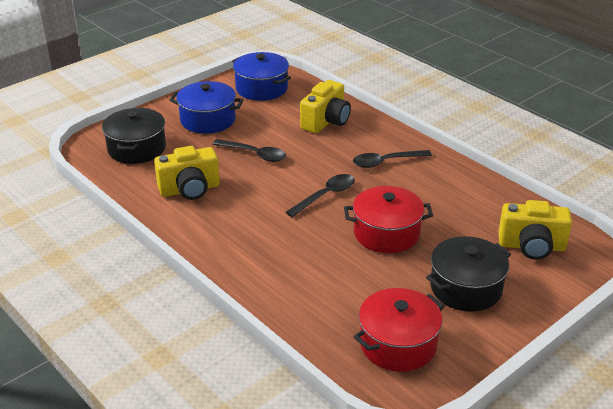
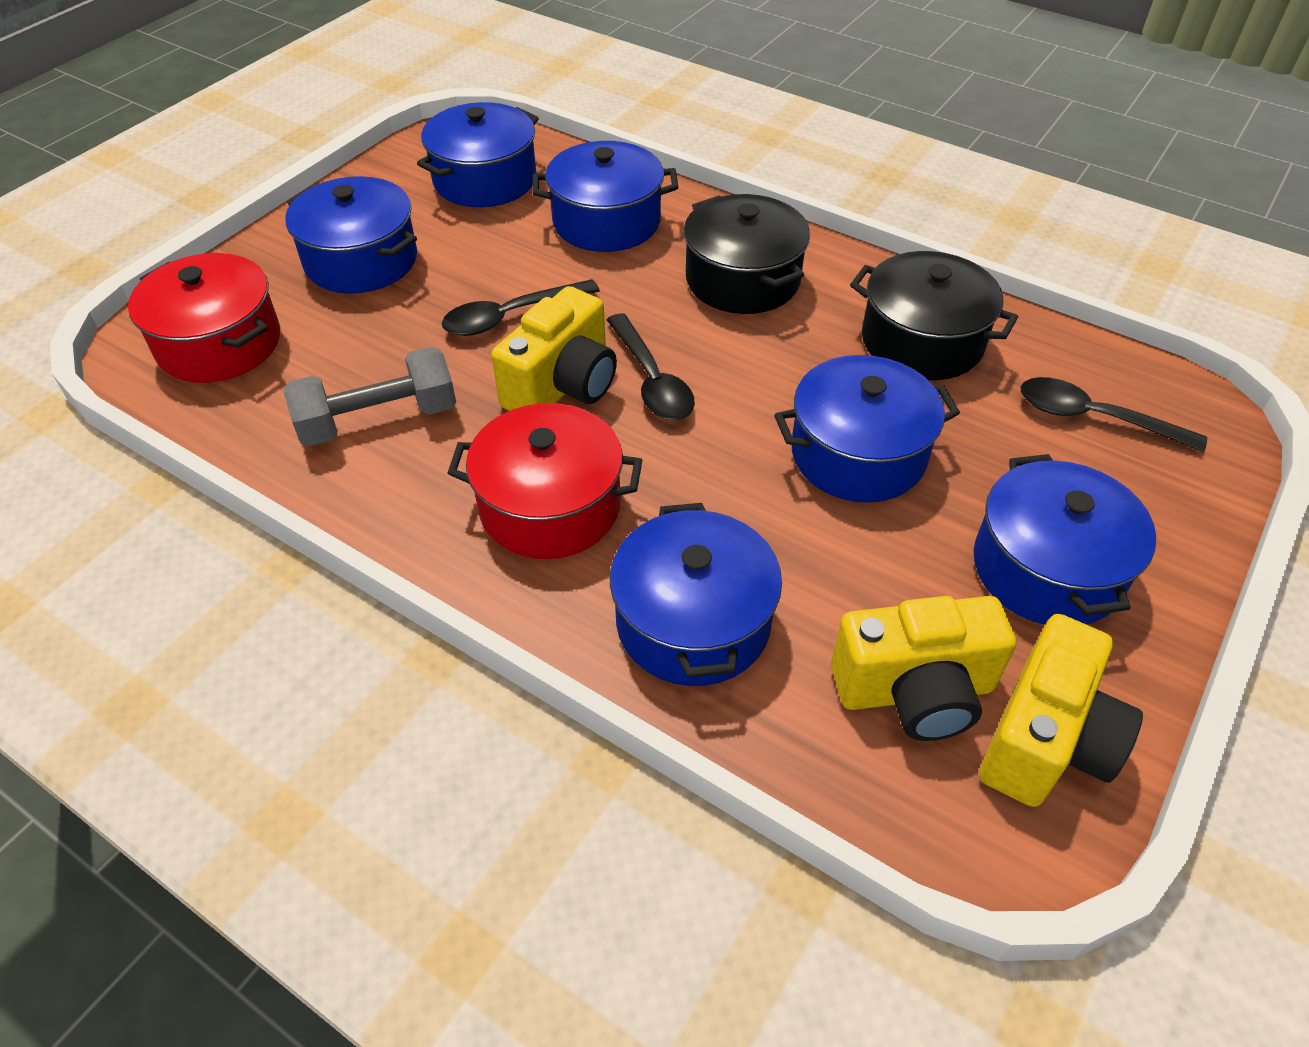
blue pot: 2 -> 6
grey dumbbell: 0 -> 1

